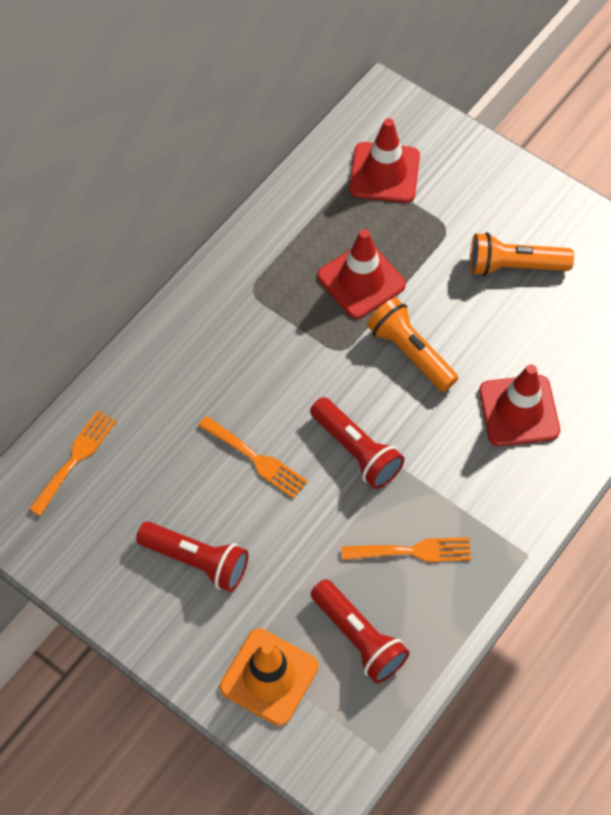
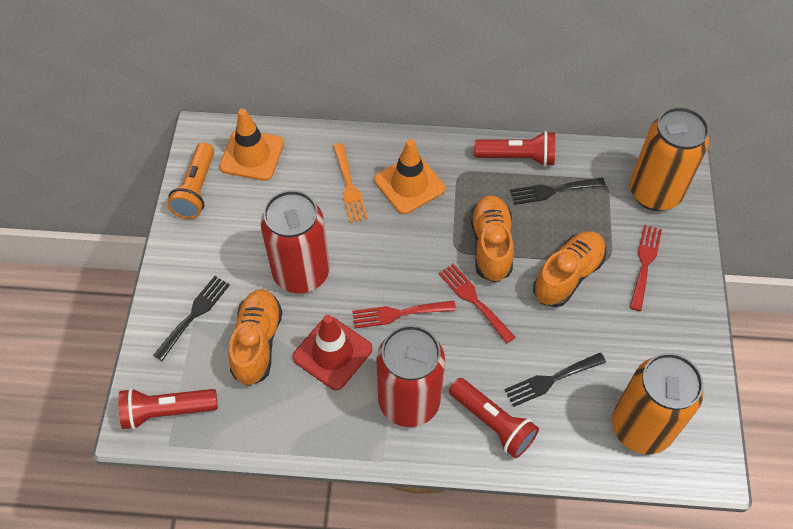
black fork: 0 -> 3
orange can: 0 -> 2
orange flashlight: 2 -> 1
orange fork: 3 -> 1
orange shoe: 0 -> 3
orange traffic cone: 1 -> 2
red can: 0 -> 2
red fork: 0 -> 3
red traffic cone: 3 -> 1

